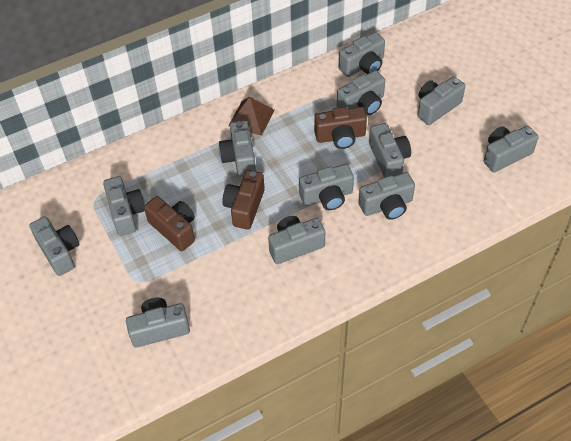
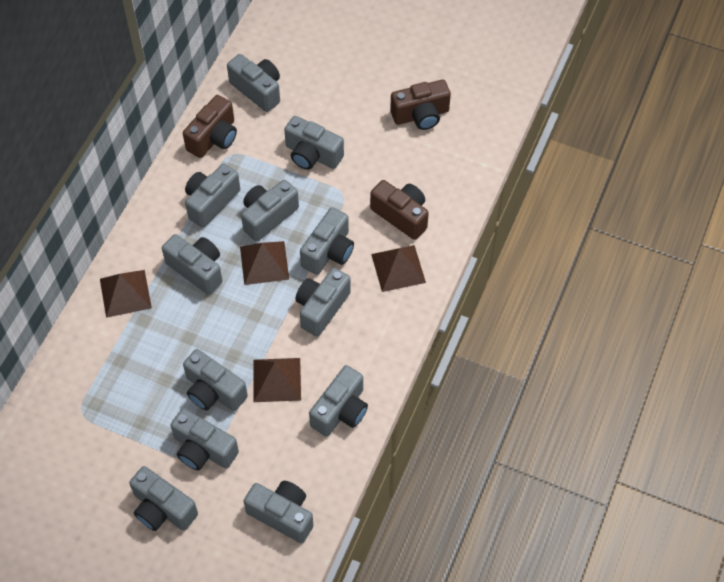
brown pyramid: 1 -> 4

